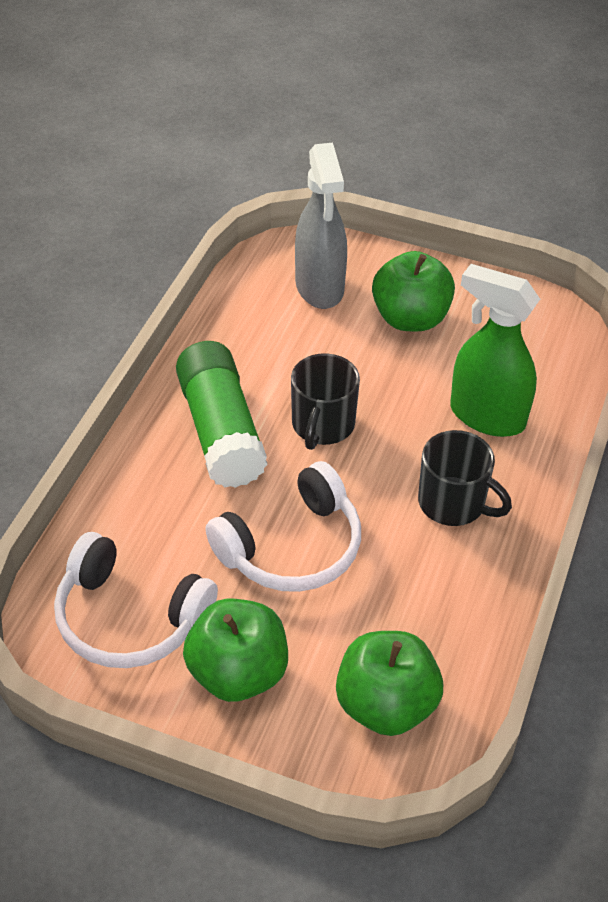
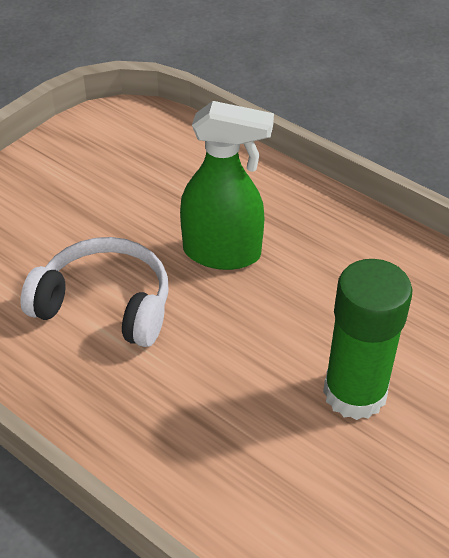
black mug: 2 -> 0
green apple: 3 -> 0
grey spray bottle: 1 -> 0
white headphones: 2 -> 1

